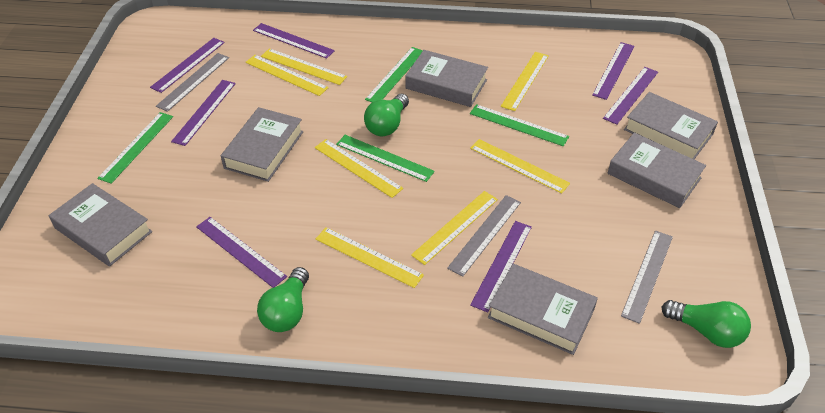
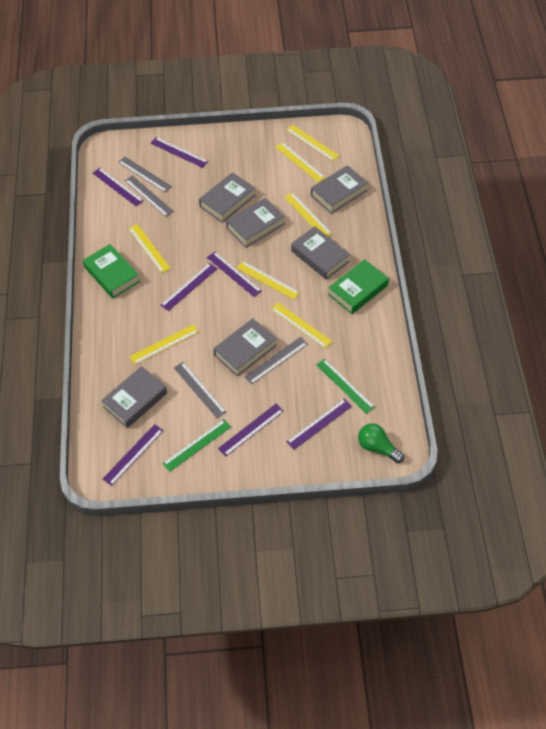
green book: 0 -> 2
green light bulb: 3 -> 1
green ruler: 4 -> 2
grey ruler: 3 -> 4

